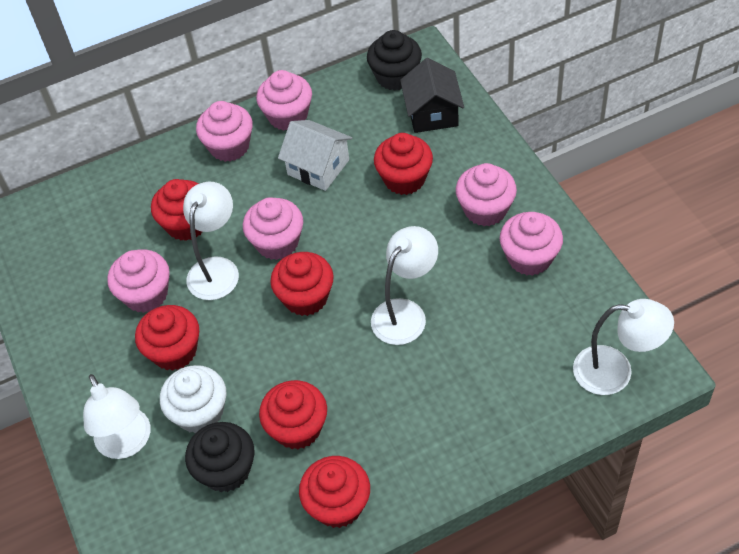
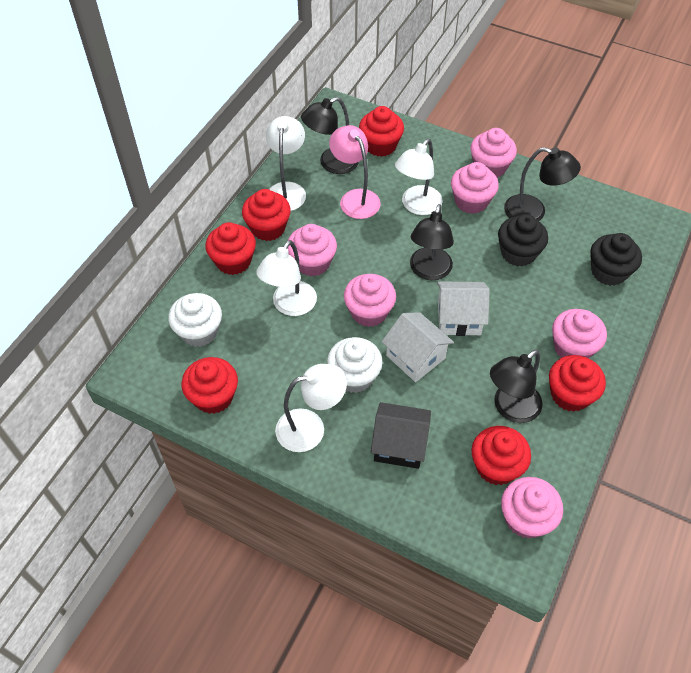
black lamp: 0 -> 4
pink lamp: 0 -> 1
white cupcake: 1 -> 2
white house: 1 -> 2

